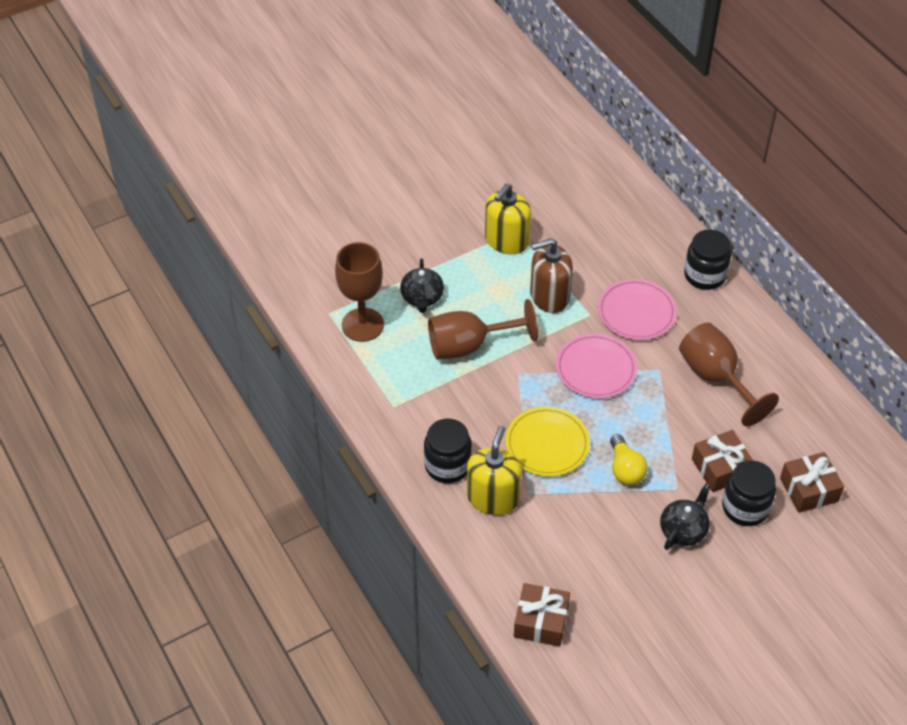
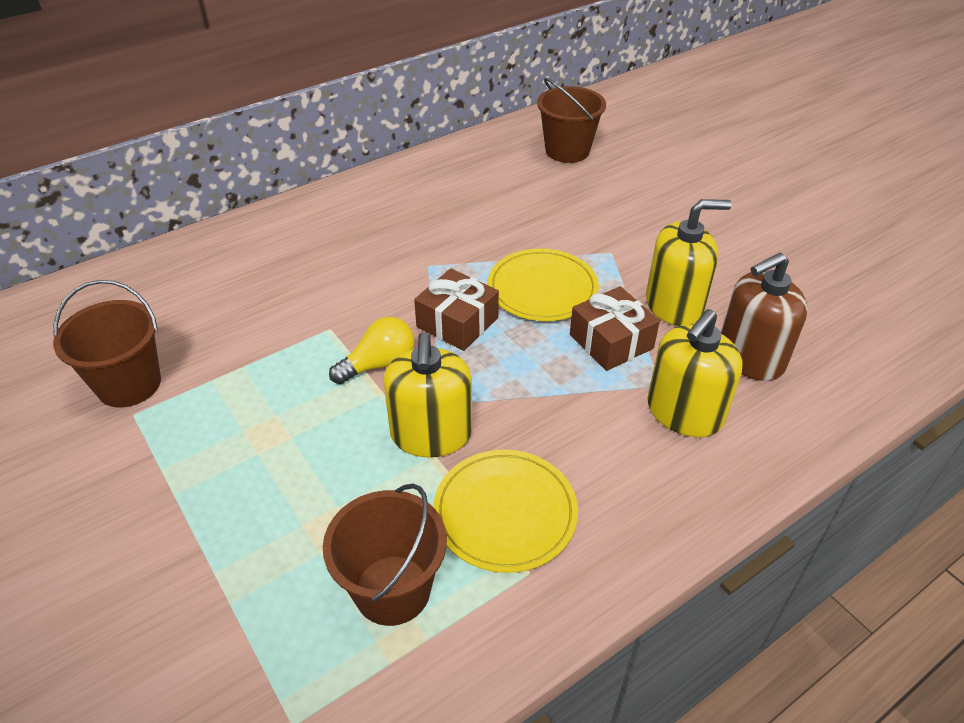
black jar: 3 -> 0
black teapot: 2 -> 0
brown bucket: 0 -> 3
brown gift: 3 -> 2
brown goblet: 3 -> 0
pink plate: 2 -> 0
yellow plate: 1 -> 2
yellow soap dispenser: 2 -> 3

